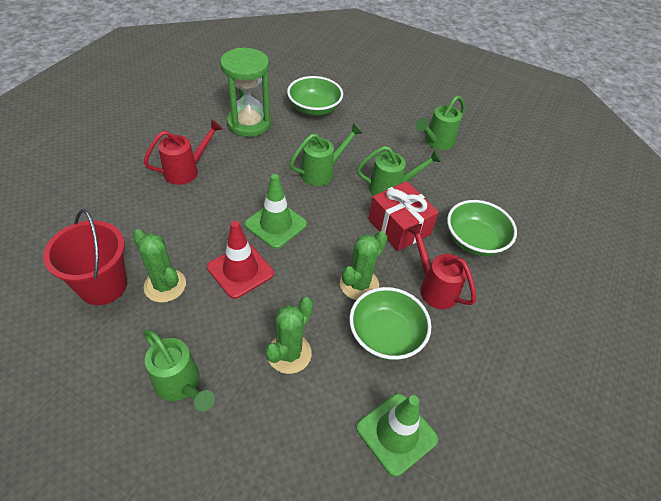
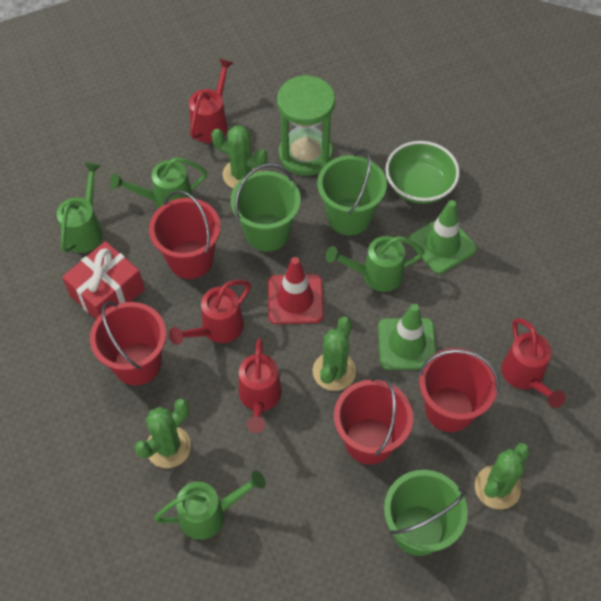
green bowl: 3 -> 1
green bucket: 0 -> 3
green cactus: 3 -> 4
red bucket: 1 -> 4
red watering can: 2 -> 4

